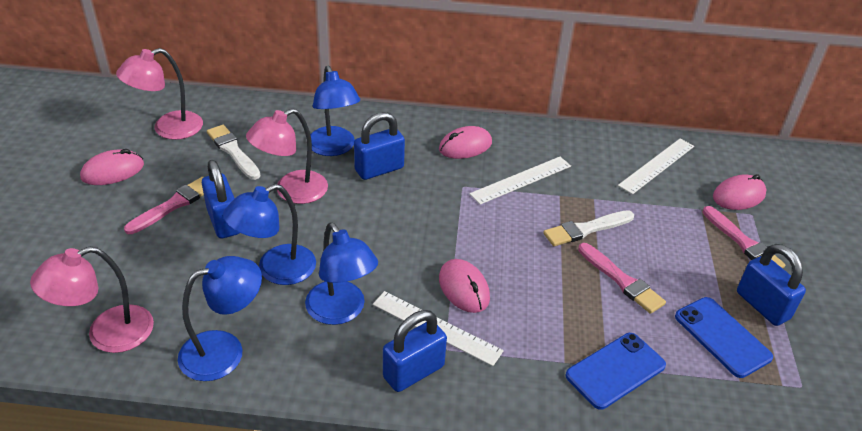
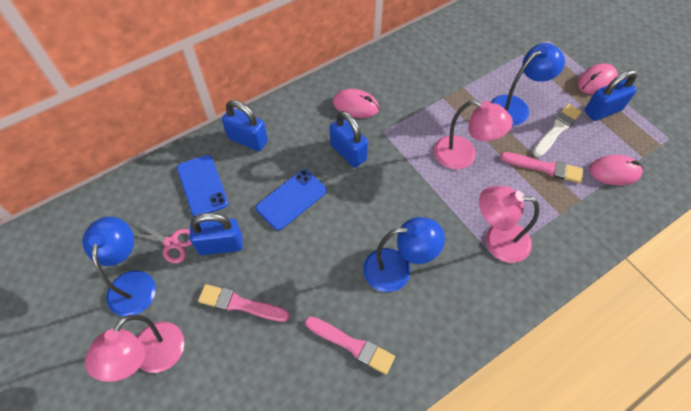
blue lamp: 4 -> 3
pink mouse: 4 -> 3
pink scissors: 0 -> 1
white brush: 2 -> 1
white ruler: 3 -> 0

